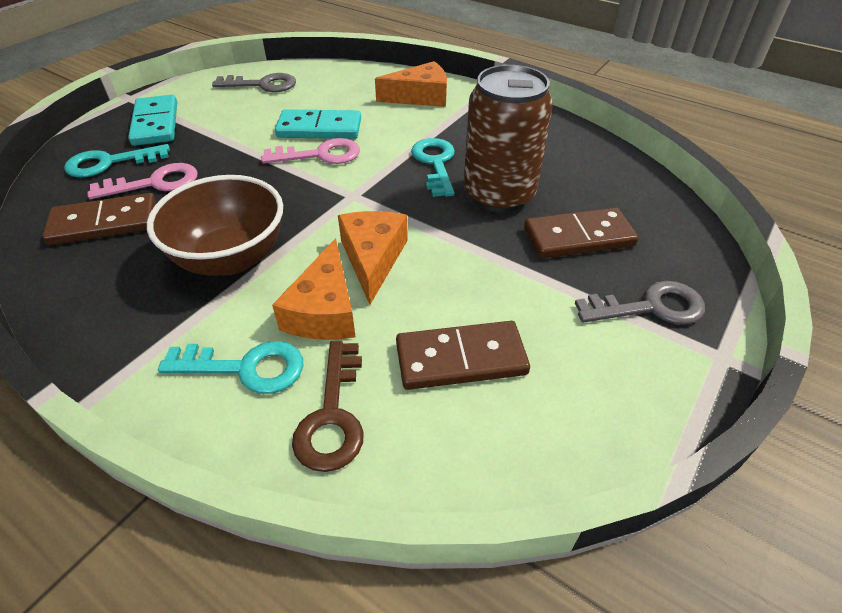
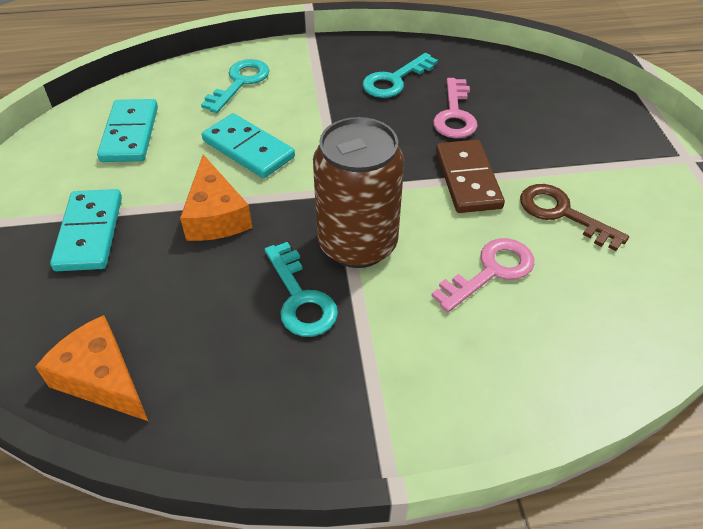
brown bowl: 1 -> 0
brown domino: 3 -> 1
grey key: 2 -> 0
orange cheese: 3 -> 2
turquoise domino: 2 -> 3

